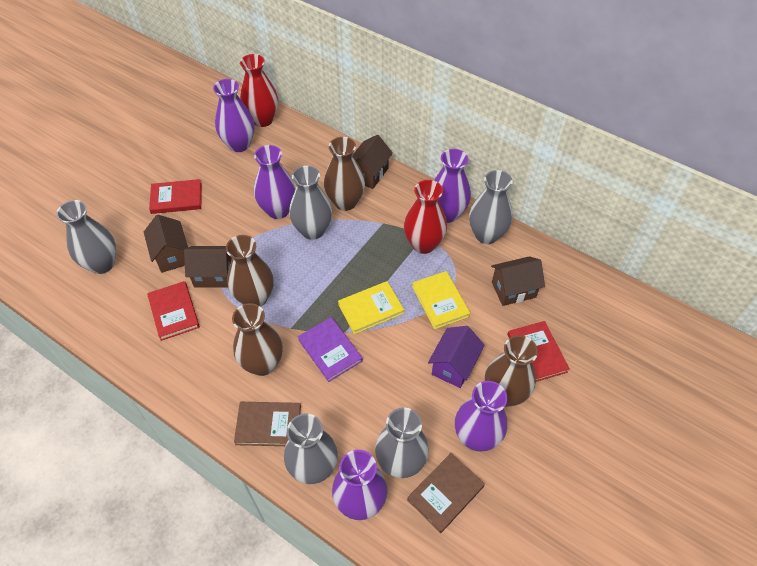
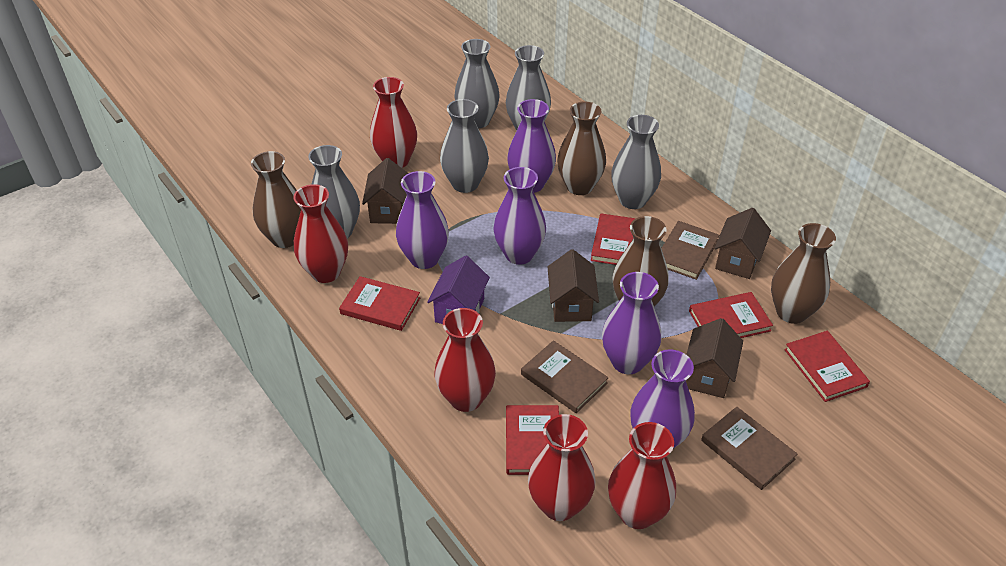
brown book: 2 -> 3
purple book: 1 -> 0
red book: 3 -> 5
red vase: 2 -> 5
yellow book: 2 -> 0

